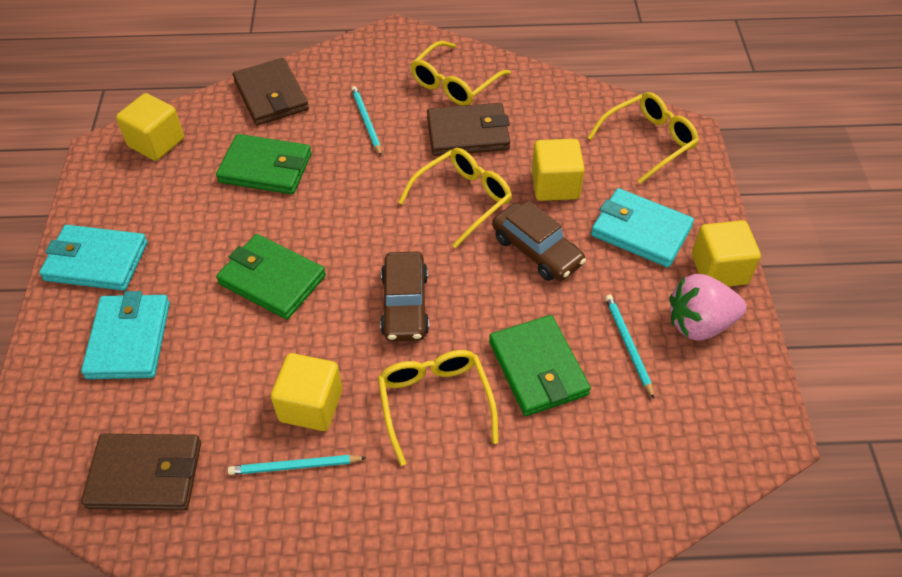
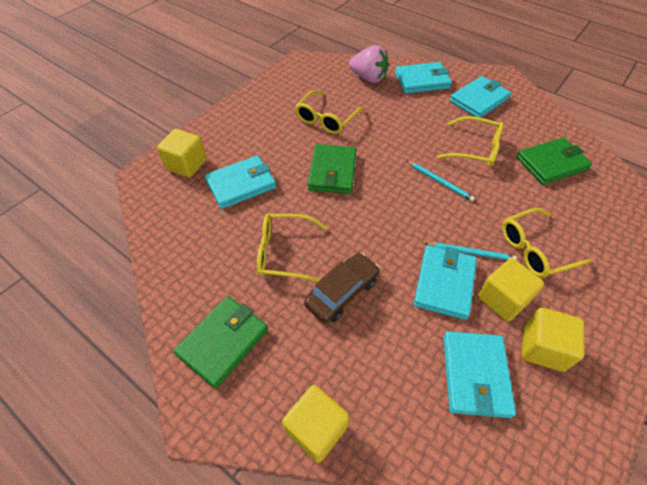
brown car: 2 -> 1
brown wallet: 3 -> 0
turquoise pencil: 3 -> 2
turquoise wallet: 3 -> 5

